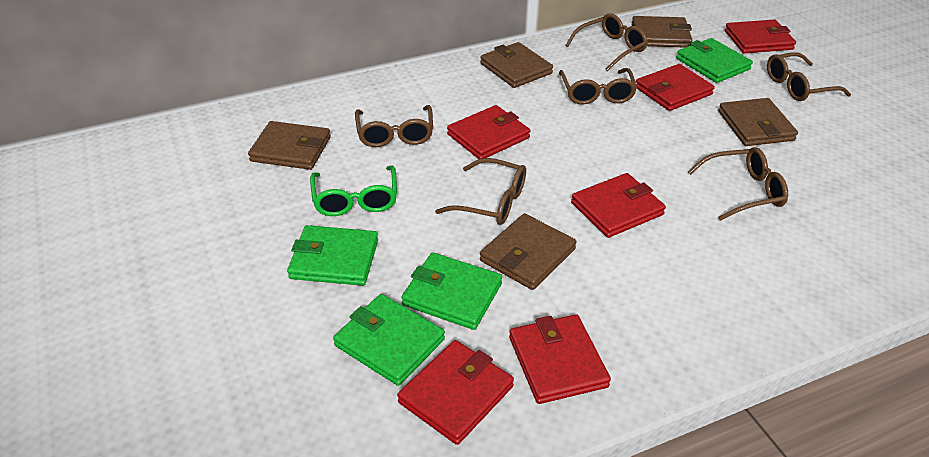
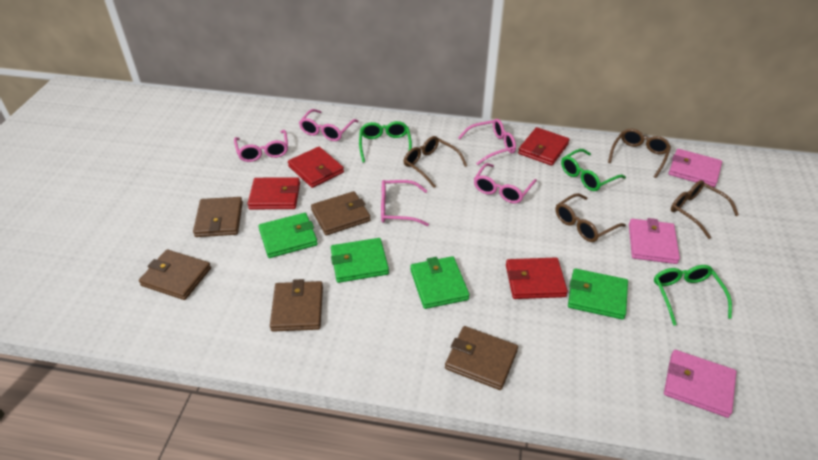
brown glasses: 6 -> 4
green glasses: 1 -> 3
pink glasses: 0 -> 5
pink wallet: 0 -> 3
red wallet: 6 -> 4

